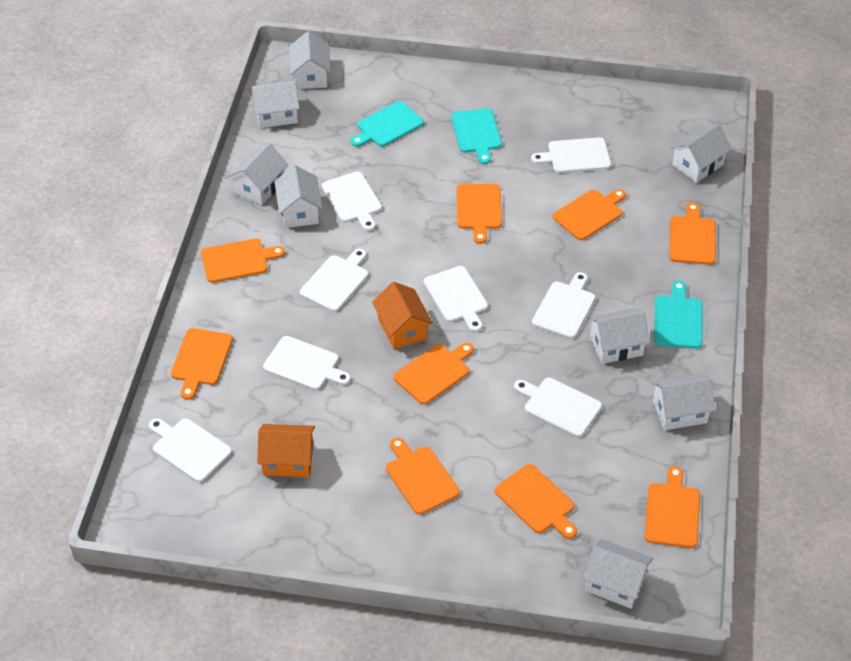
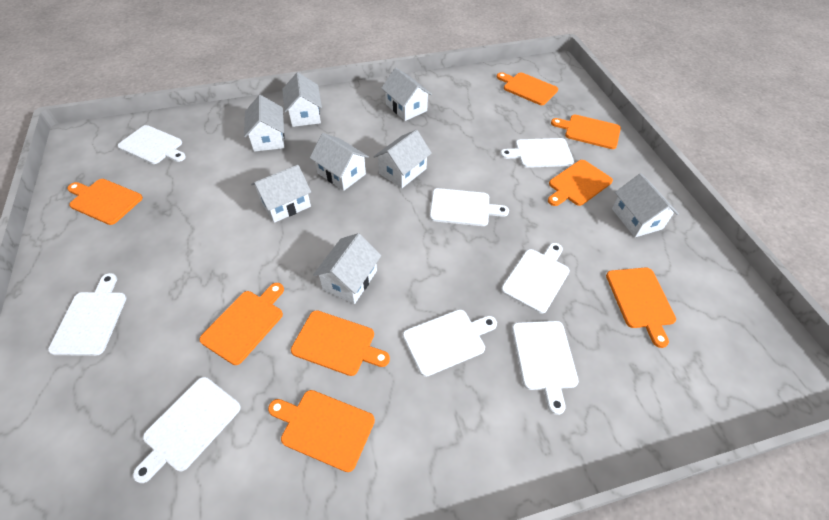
orange cutting board: 9 -> 8
orange house: 2 -> 0
turquoise cutting board: 3 -> 0

